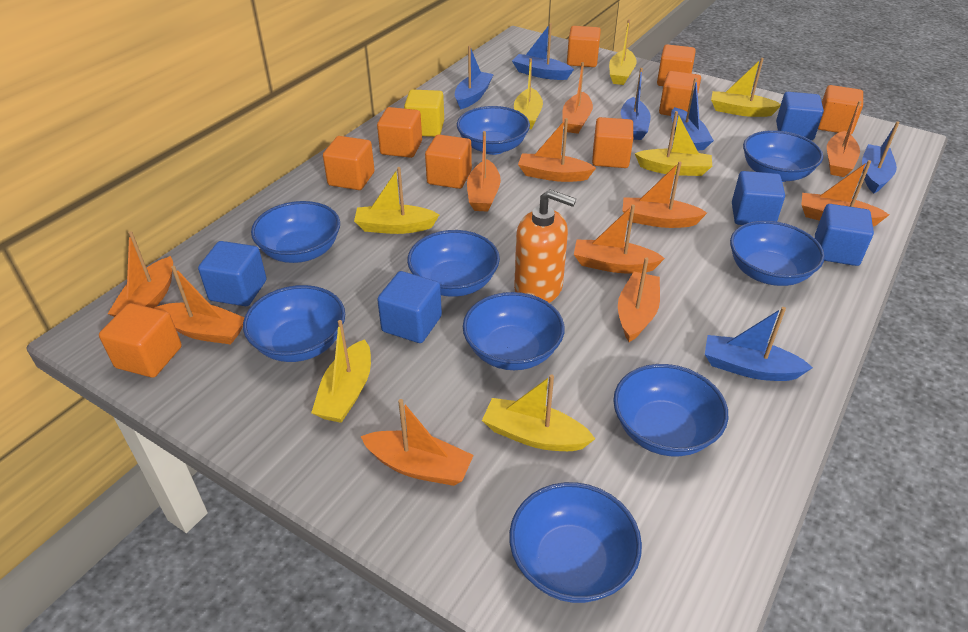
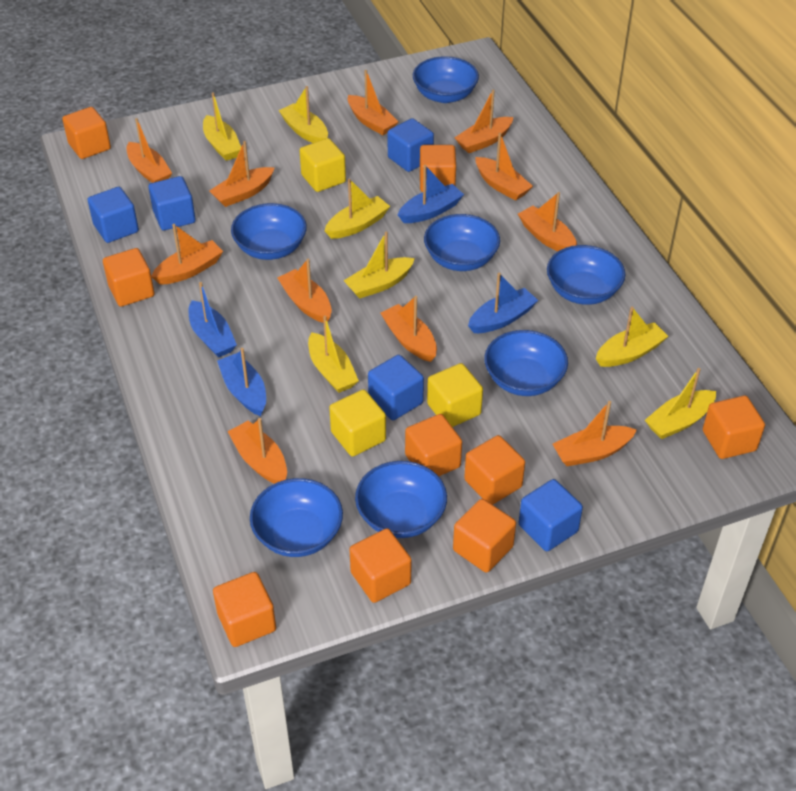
blue boat: 6 -> 4
blue bowl: 9 -> 7
orange soap dispenser: 1 -> 0
yellow cube: 1 -> 3

